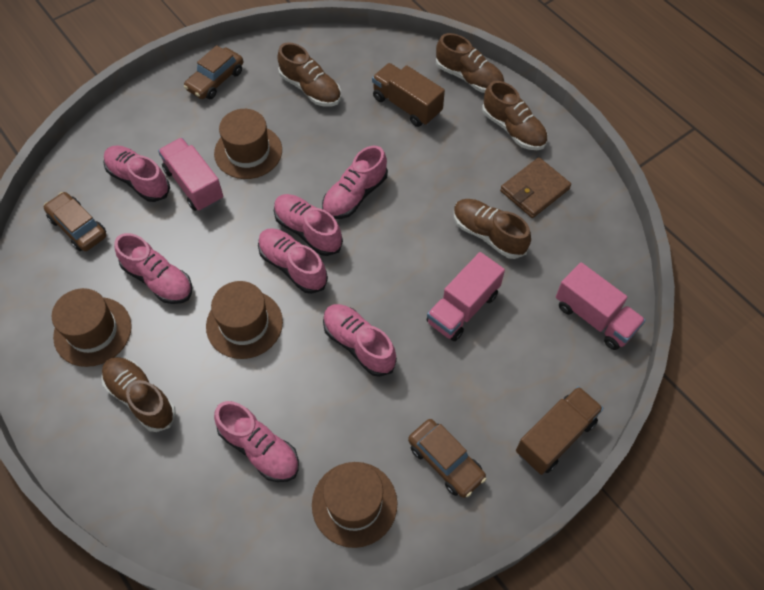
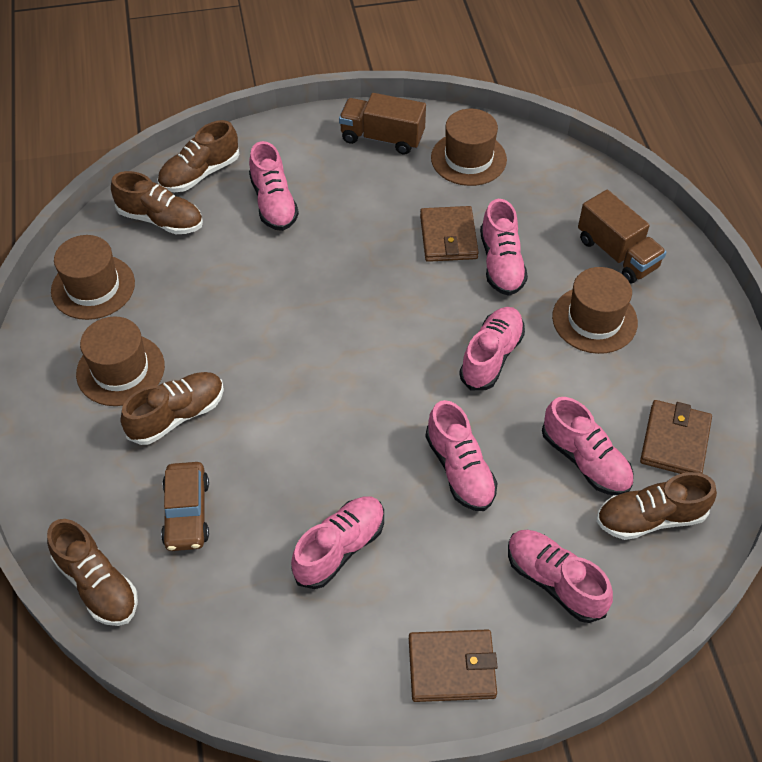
brown car: 3 -> 1
brown wallet: 1 -> 3
pink truck: 3 -> 0

